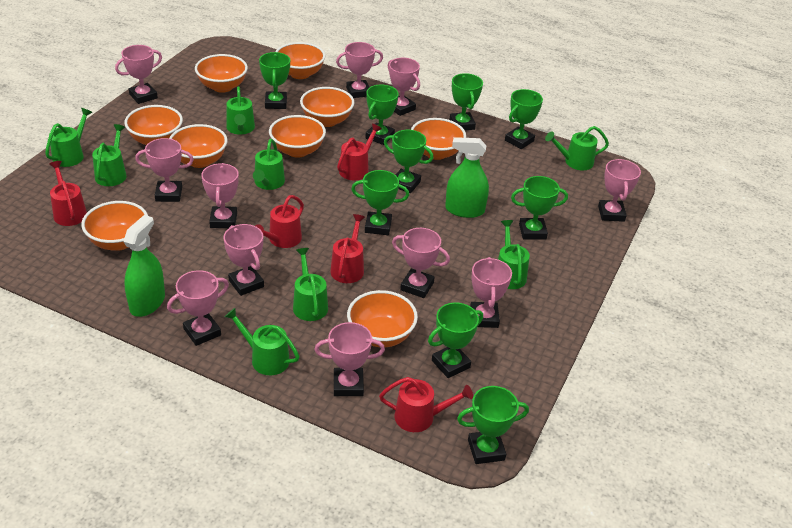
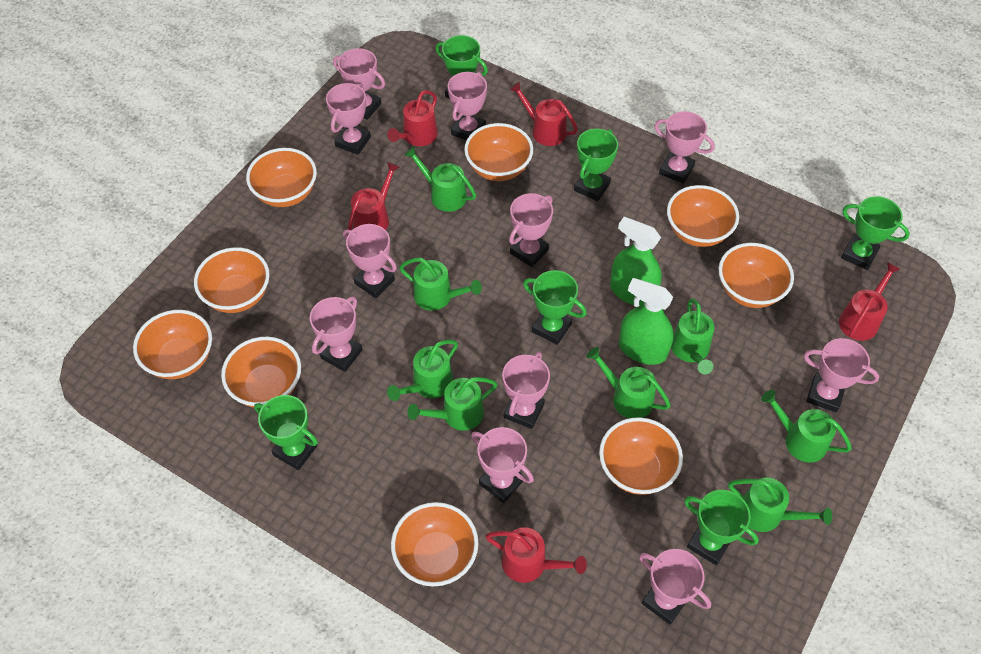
green trophy: 9 -> 6

